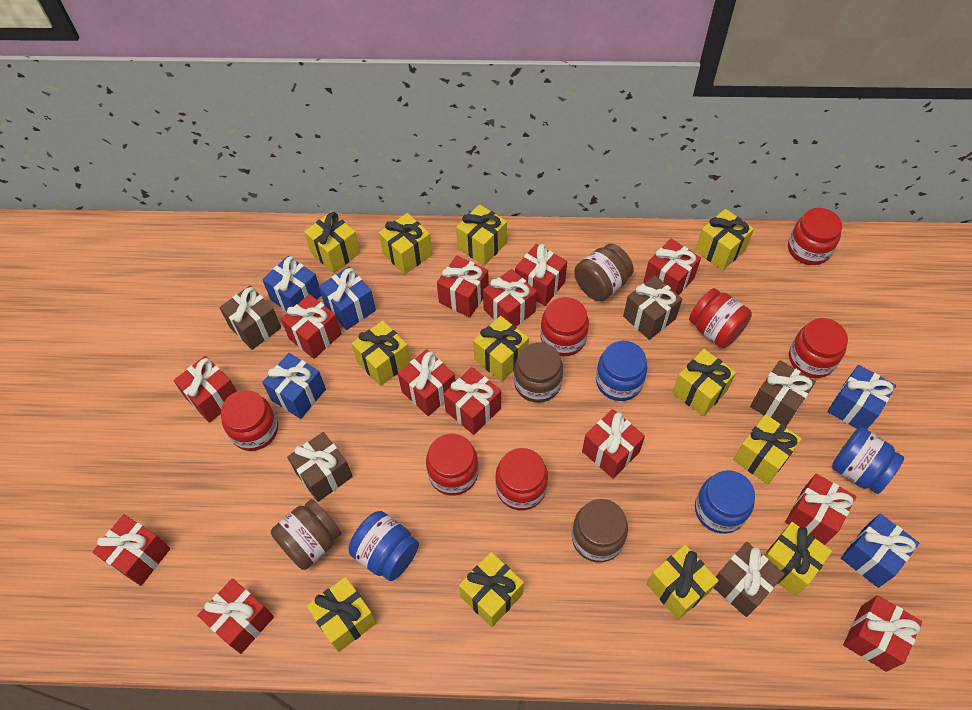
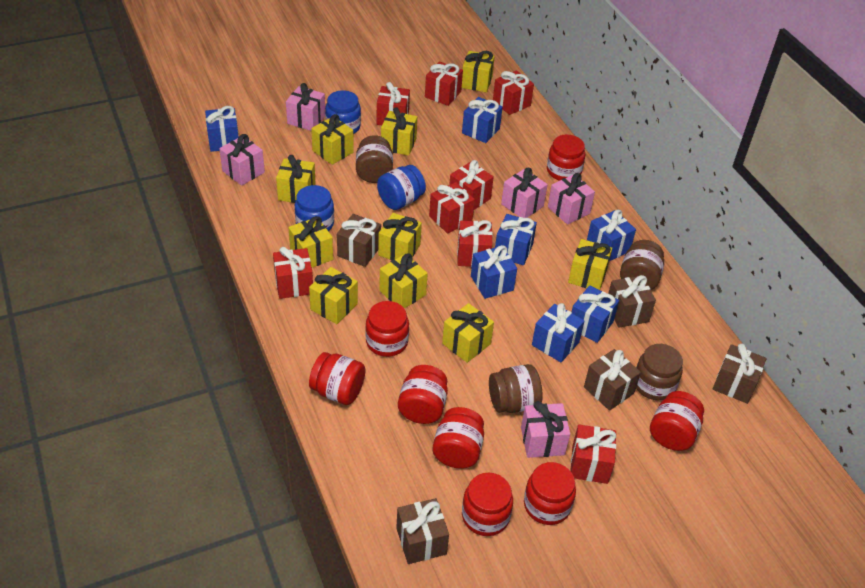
blue gift: 5 -> 7
blue jar: 4 -> 3
pink gift: 0 -> 5
red gift: 13 -> 8
red jar: 7 -> 8
yellow gift: 12 -> 10

